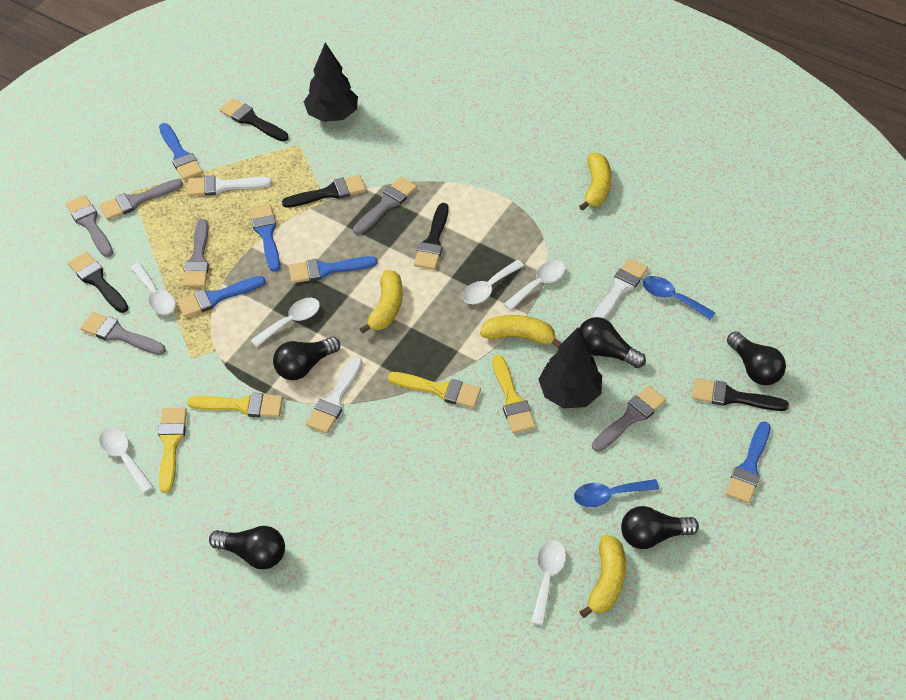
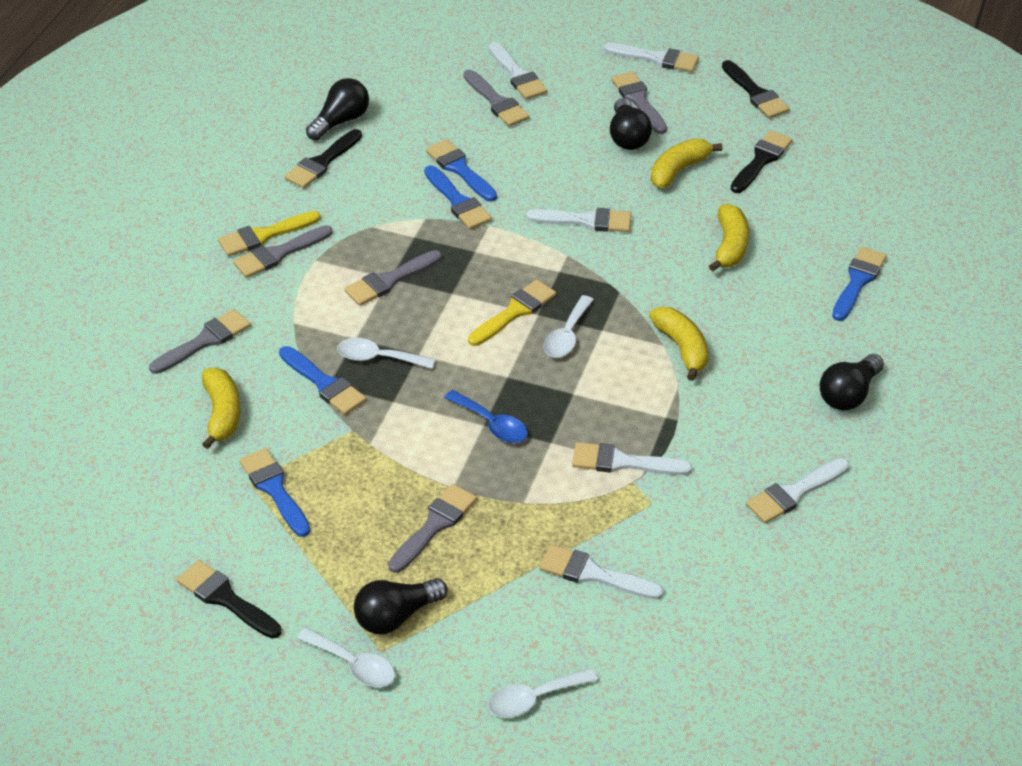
black brush: 5 -> 4
black light bulb: 5 -> 4
black tree: 2 -> 0
blue spoon: 2 -> 1
white brush: 3 -> 6
white spoon: 6 -> 4
yellow brush: 4 -> 2

